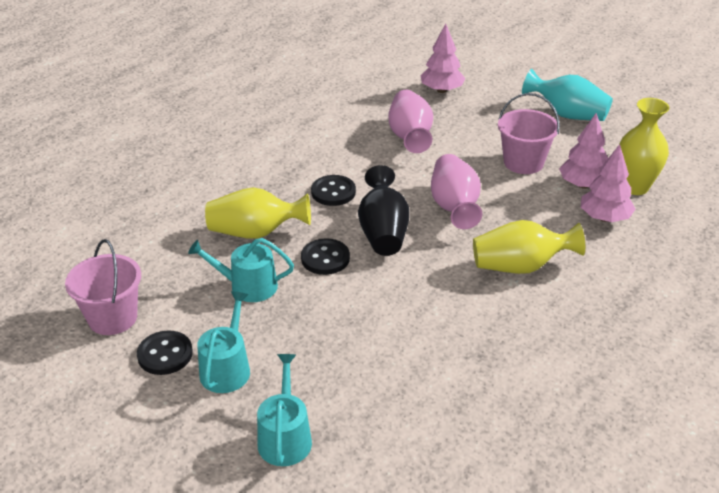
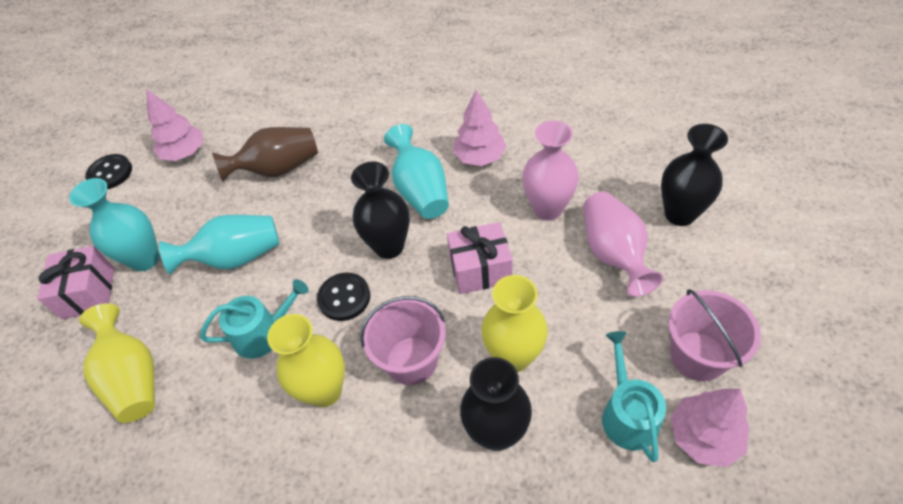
black button: 3 -> 2
black vase: 1 -> 3
brown vase: 0 -> 1
pink gift: 0 -> 2
turquoise vase: 1 -> 3
turquoise watering can: 3 -> 2

